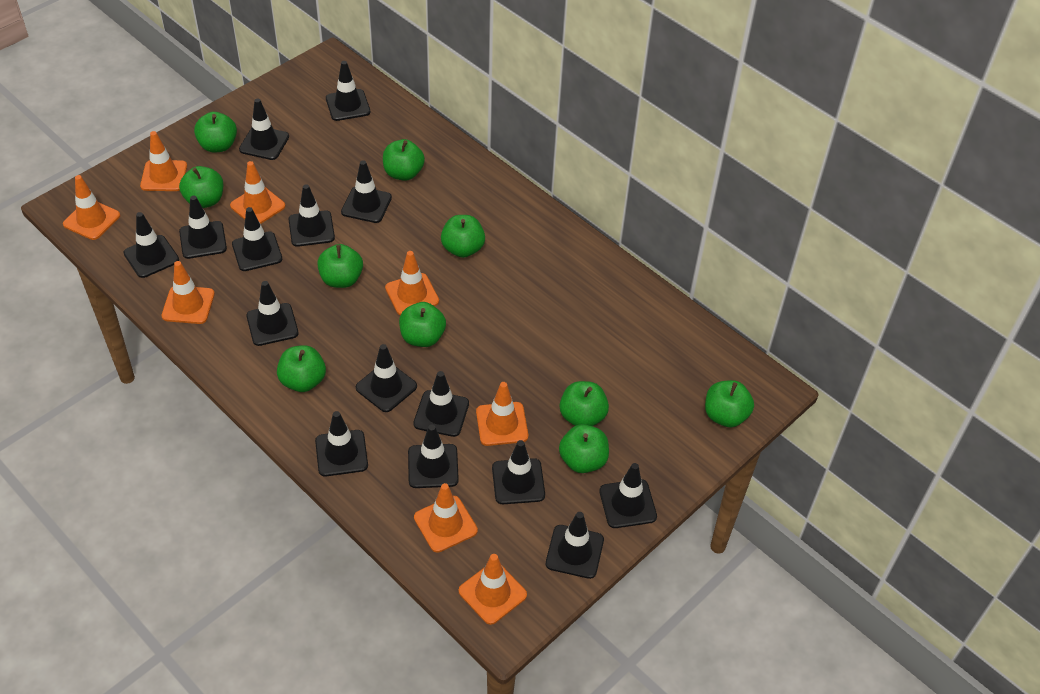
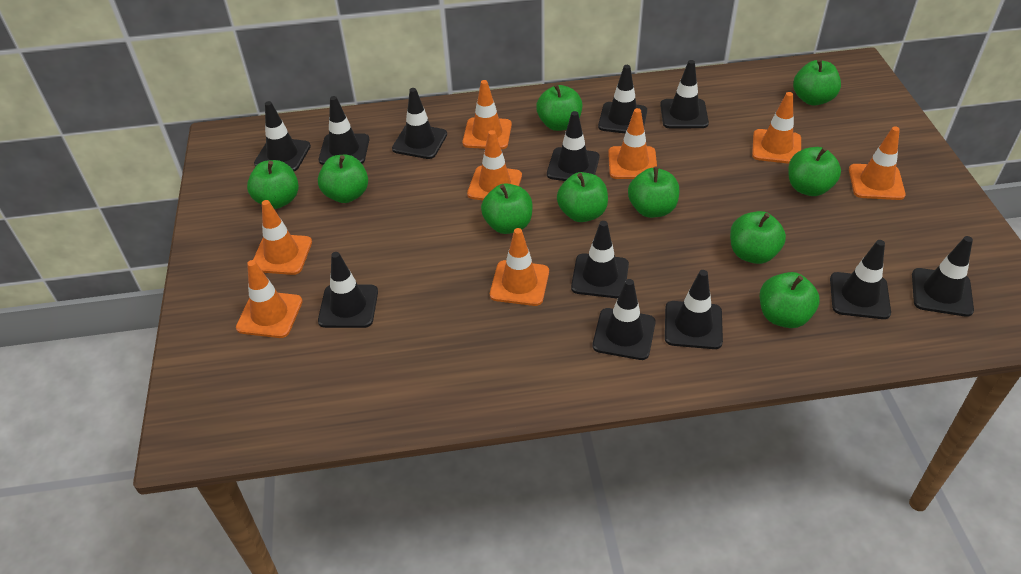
black traffic cone: 15 -> 12

